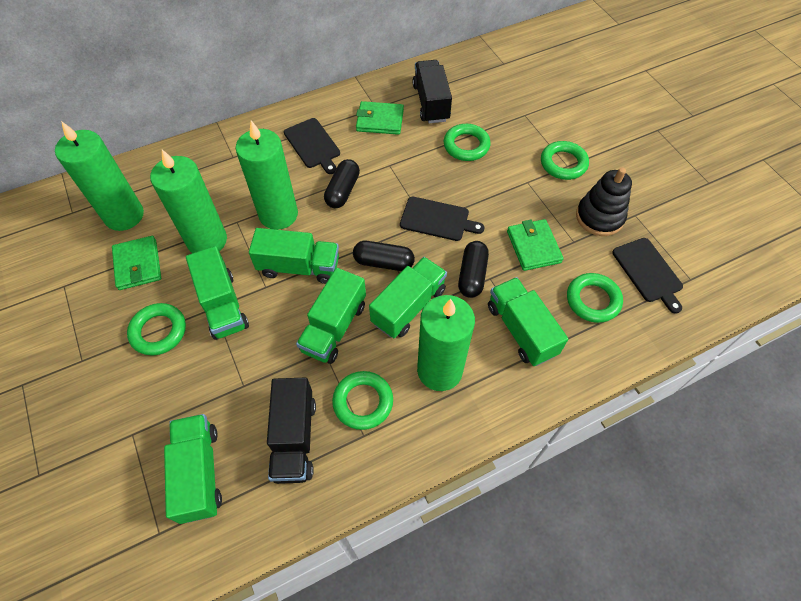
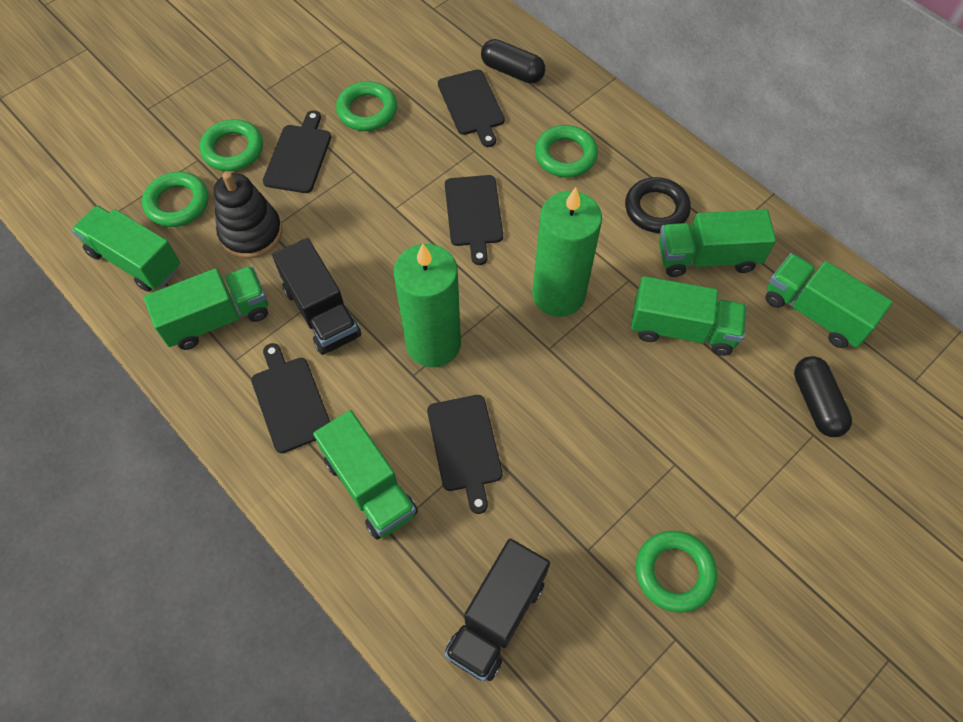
black capsule: 3 -> 2
black cutting board: 3 -> 5
black ring: 0 -> 1
green candle: 4 -> 2
green wallet: 3 -> 0

